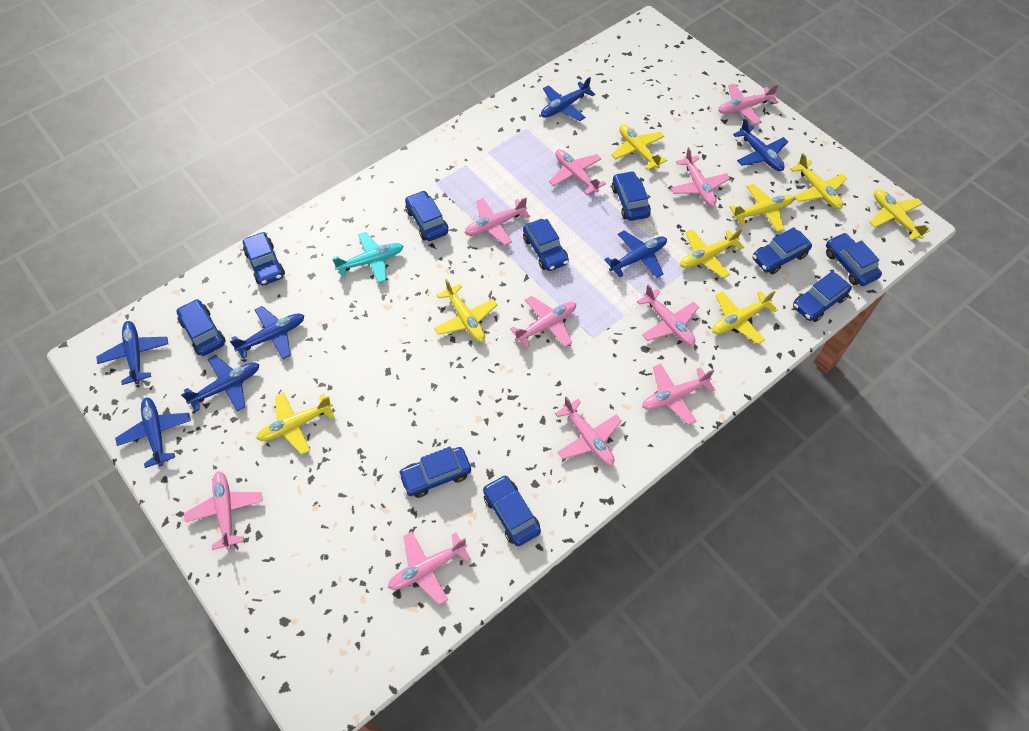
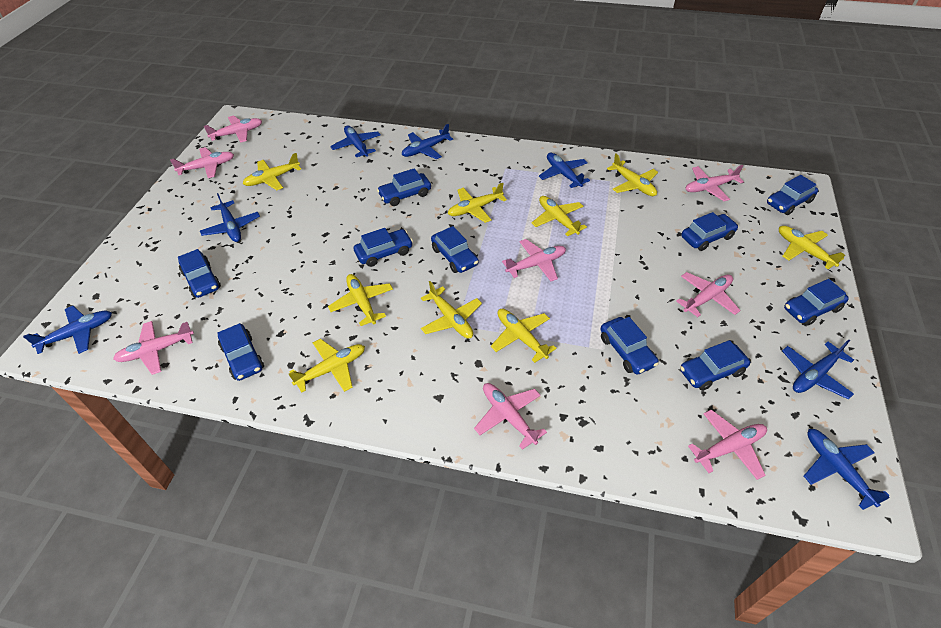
pink plane: 10 -> 8
turquoise plane: 1 -> 0
yellow plane: 8 -> 9

